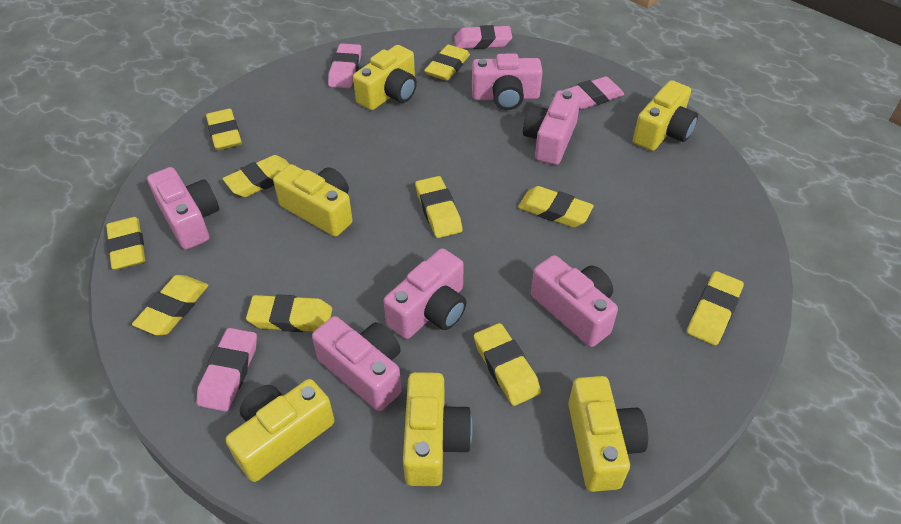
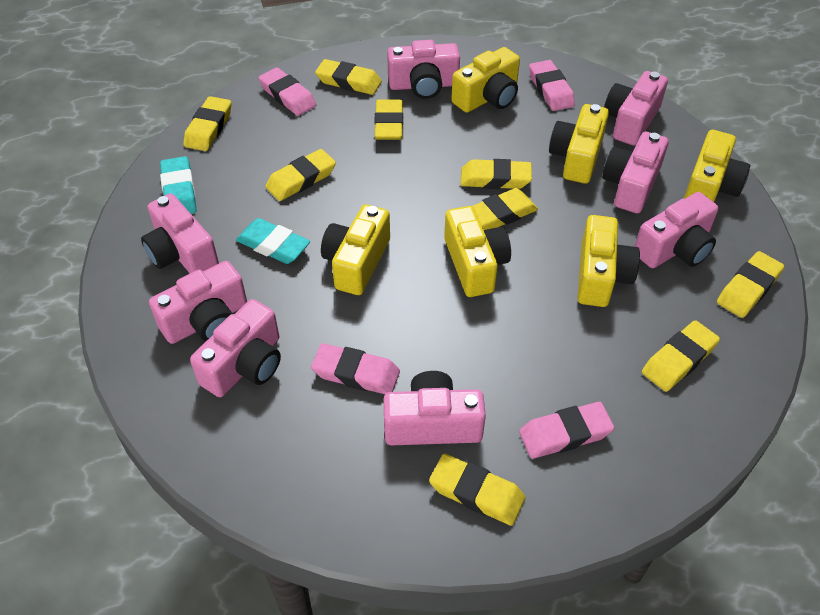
pink camera: 6 -> 8
turquoise eraser: 0 -> 2
yellow eraser: 10 -> 9

